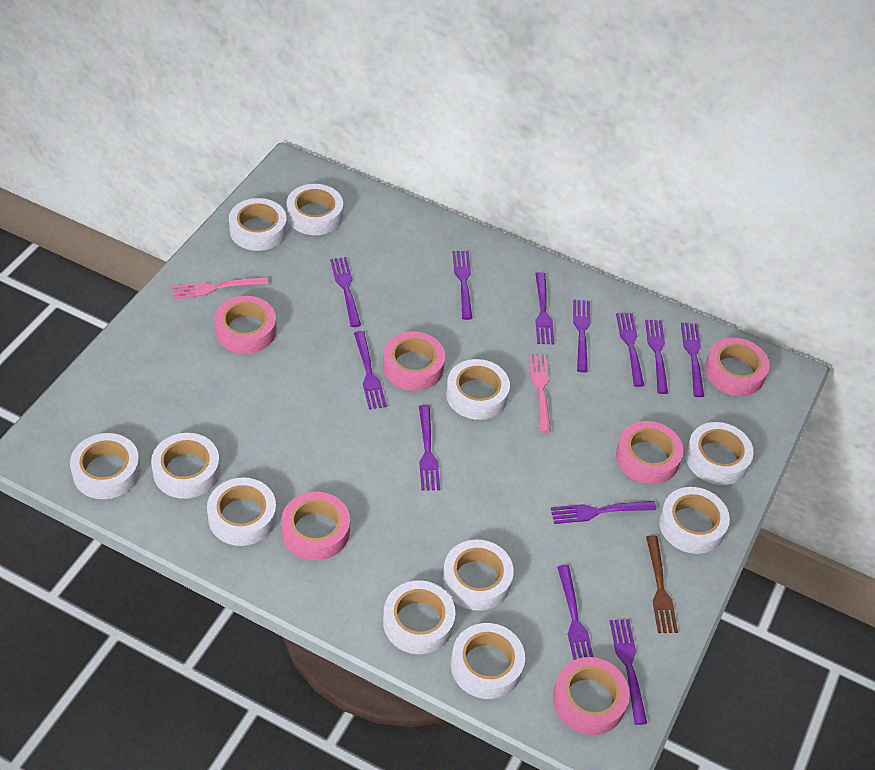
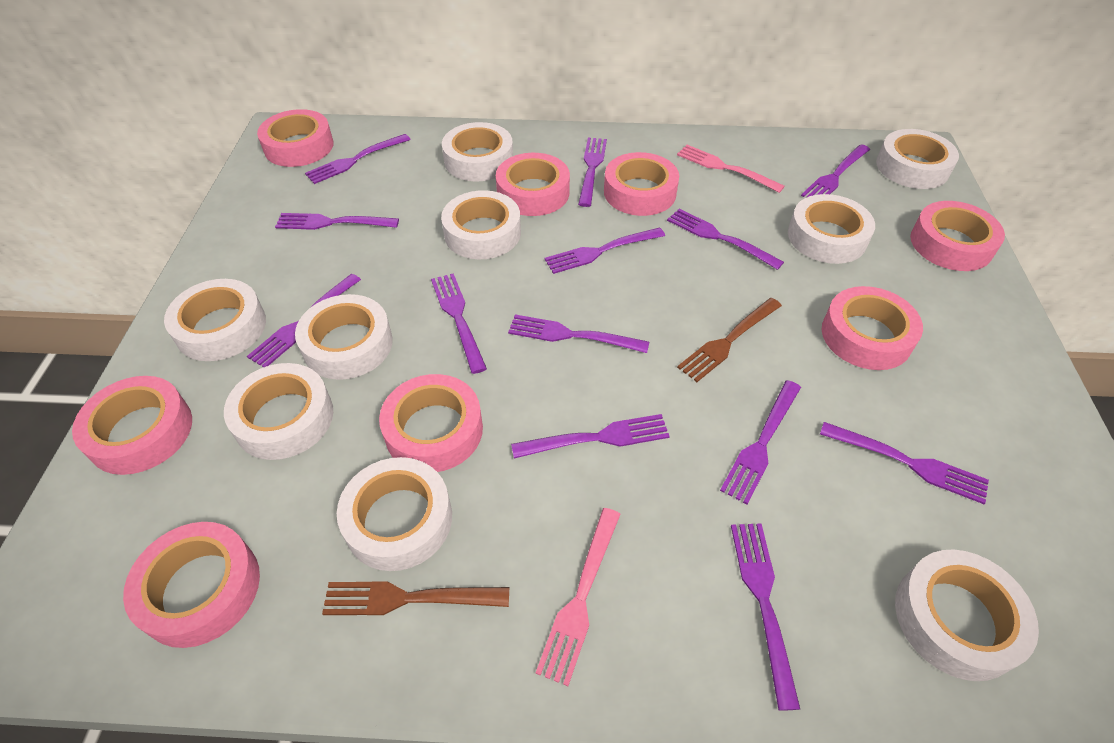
brown fork: 1 -> 2
pink tape: 6 -> 8
purple fork: 12 -> 13
white tape: 11 -> 9

